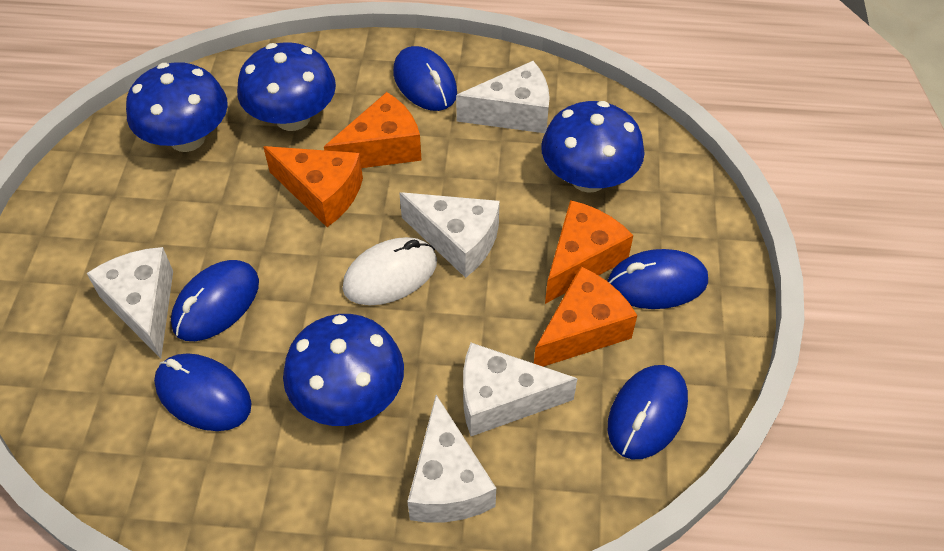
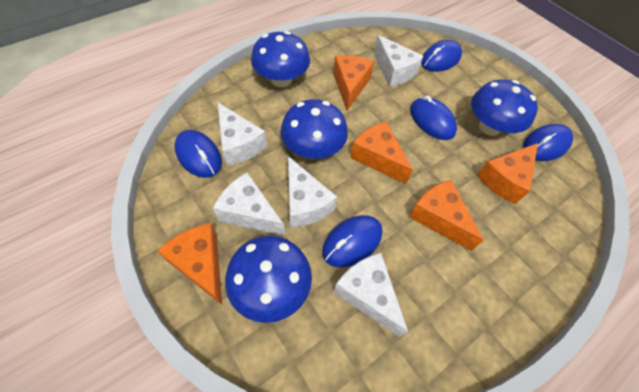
orange cheese: 4 -> 5
white mouse: 1 -> 0

